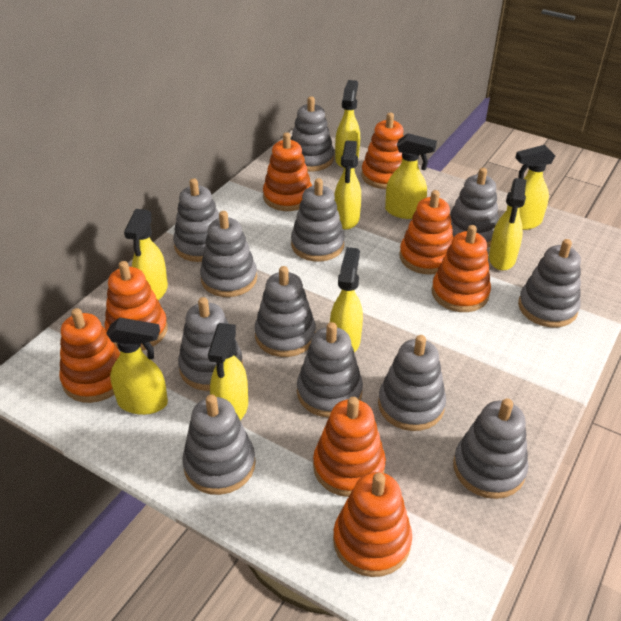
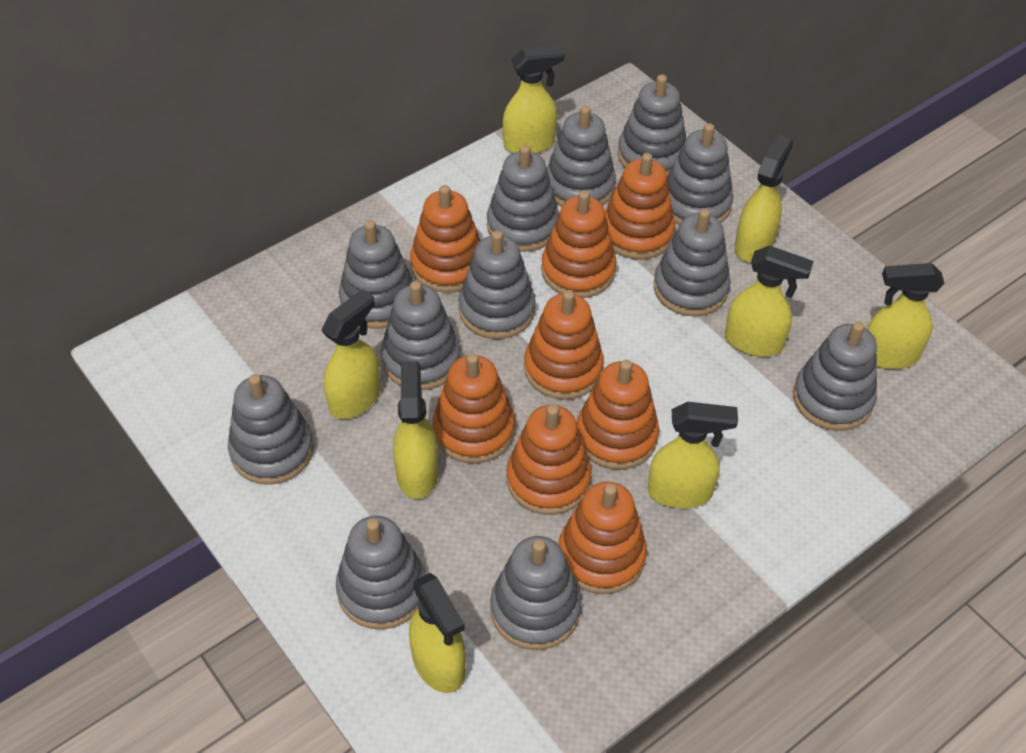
yellow spray bottle: 9 -> 8

